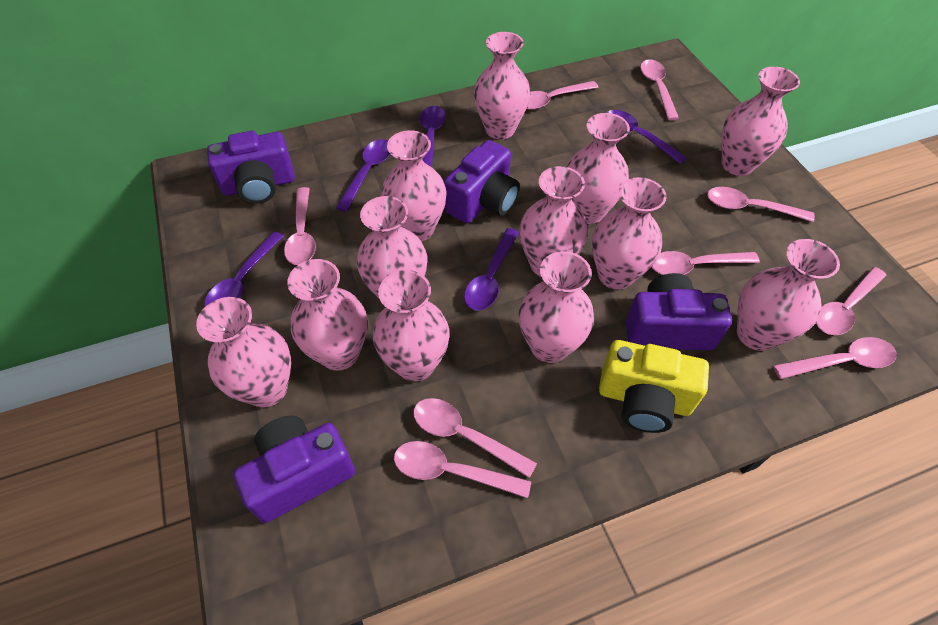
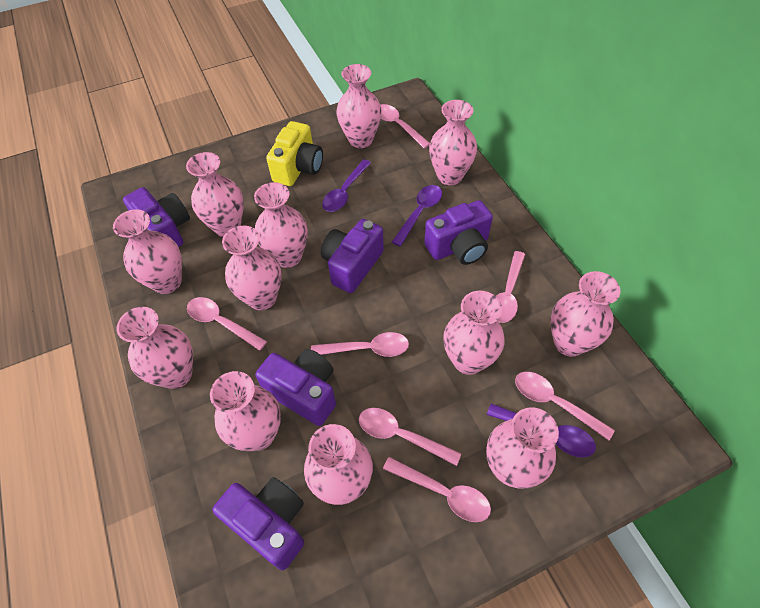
pink spoon: 9 -> 7
purple camera: 4 -> 5
purple spoon: 5 -> 3

